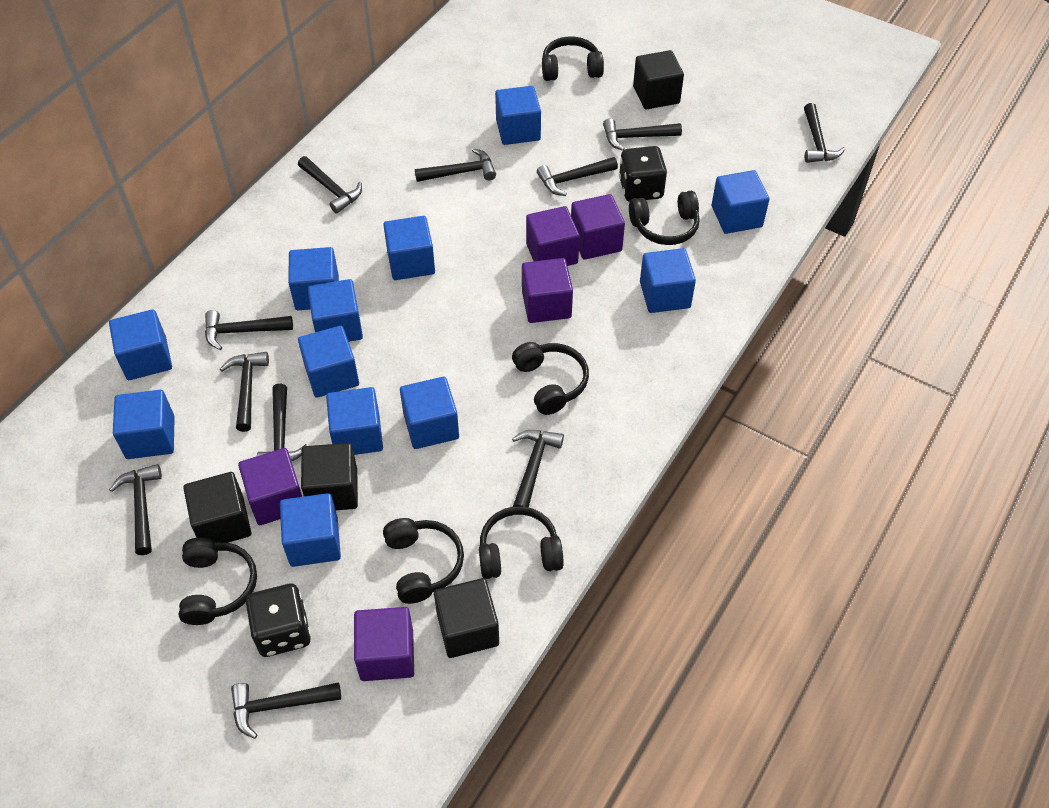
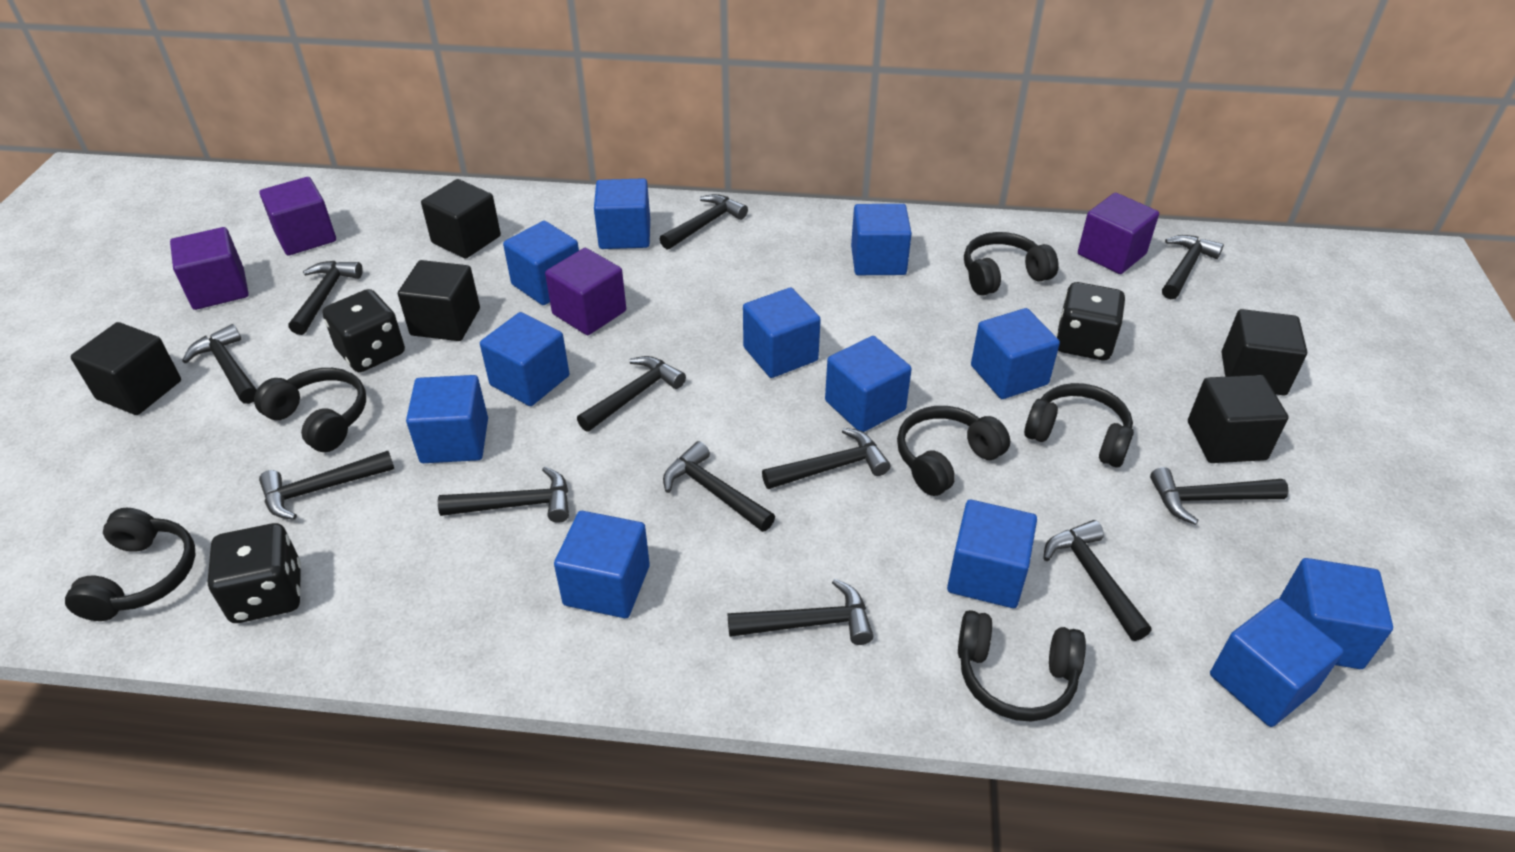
black cube: 4 -> 5
black dice: 2 -> 3
black hammer: 11 -> 12
purple cube: 5 -> 4

